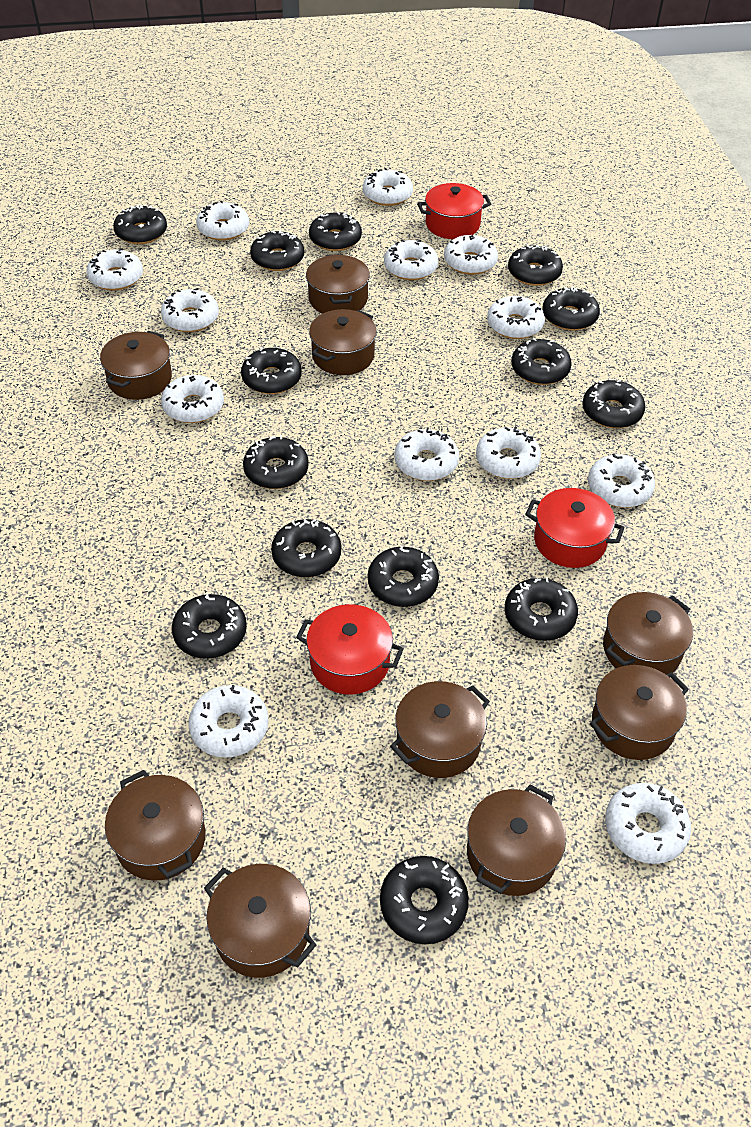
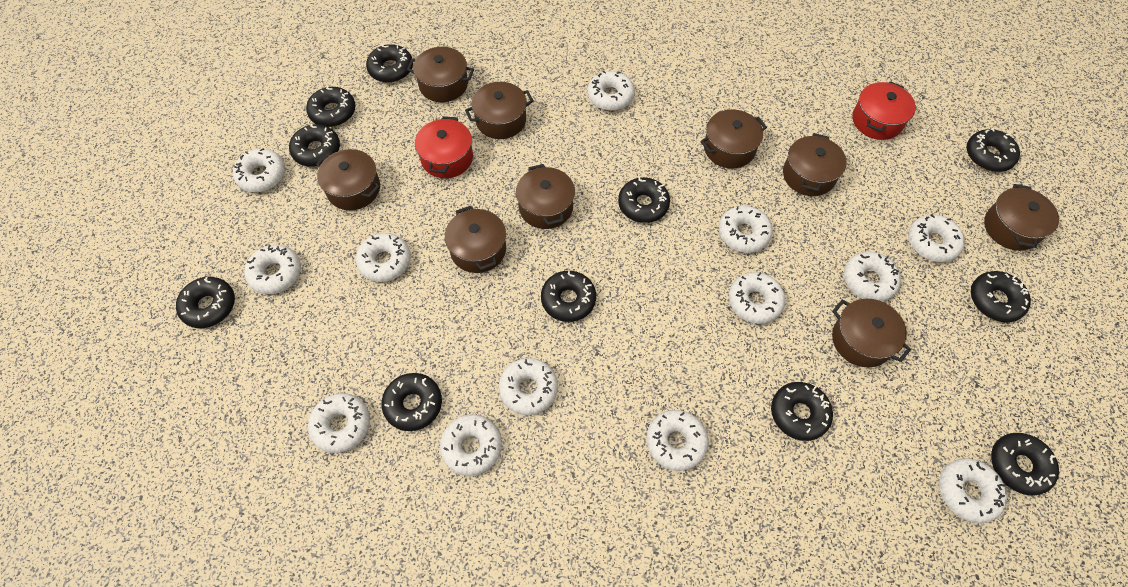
black donut: 14 -> 11
red pot: 3 -> 2

